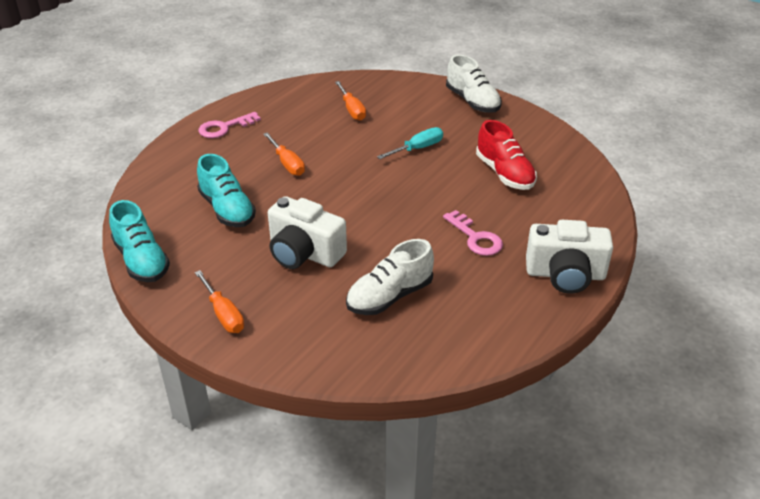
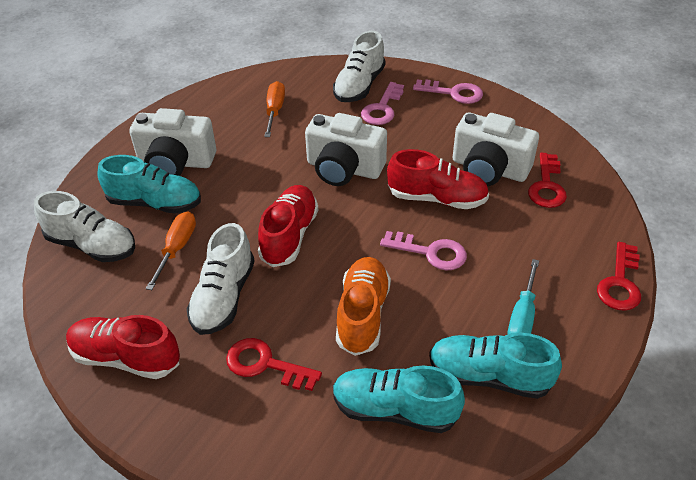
orange screwdriver: 3 -> 2
orange shoe: 0 -> 1
pink key: 2 -> 3
red key: 0 -> 3
red shoe: 1 -> 3
turquoise shoe: 2 -> 3
white camera: 2 -> 3
white shoe: 2 -> 3

